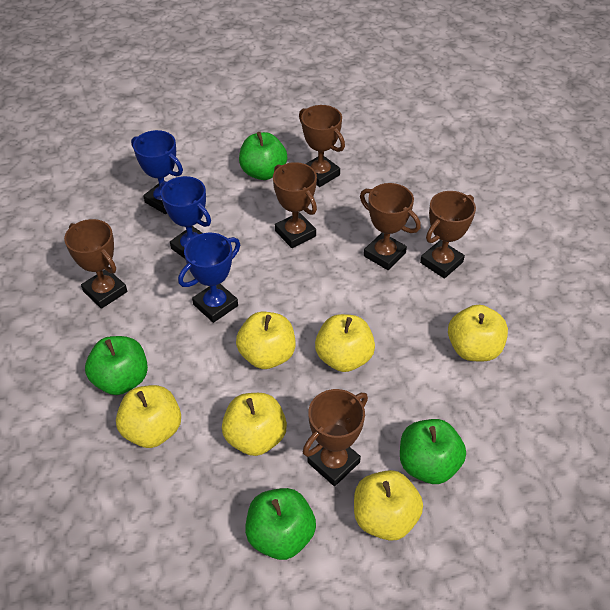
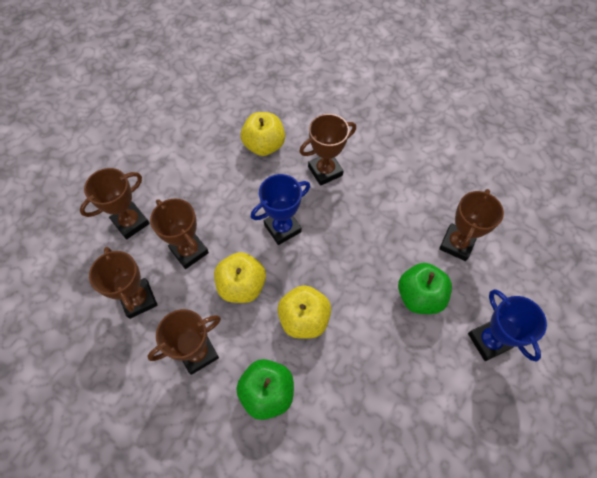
blue trophy: 3 -> 2
green apple: 4 -> 2
yellow apple: 6 -> 3

